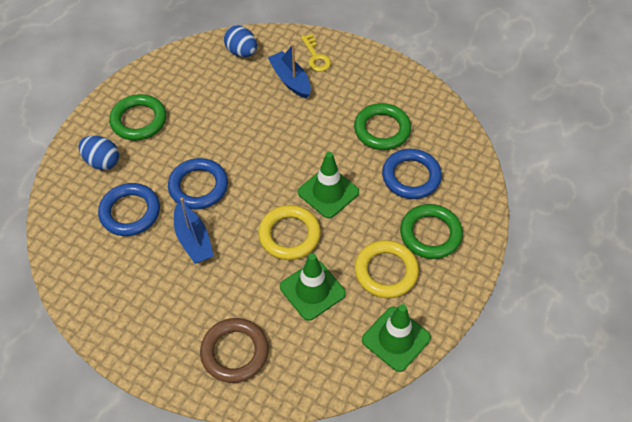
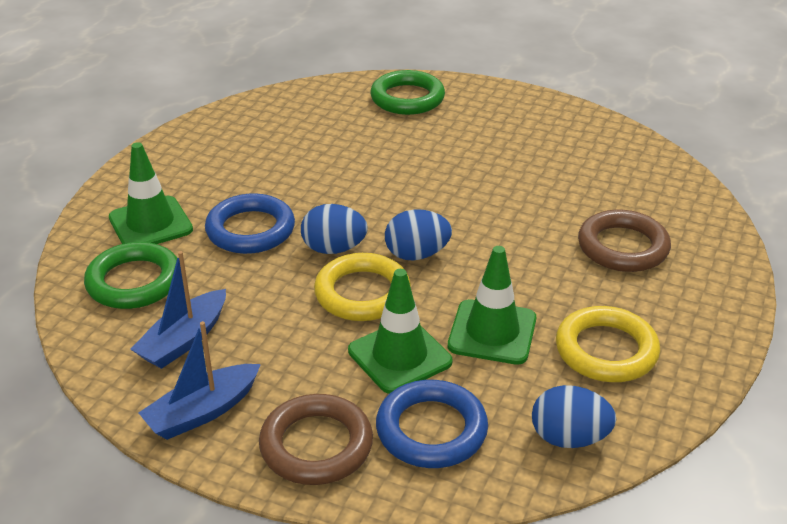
blue egg: 2 -> 3
blue ring: 3 -> 2
brown ring: 1 -> 2
green ring: 3 -> 2
yellow key: 1 -> 0

